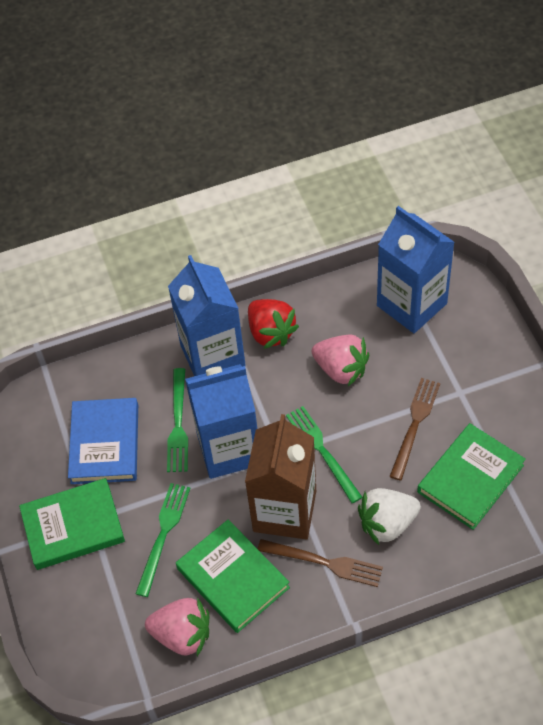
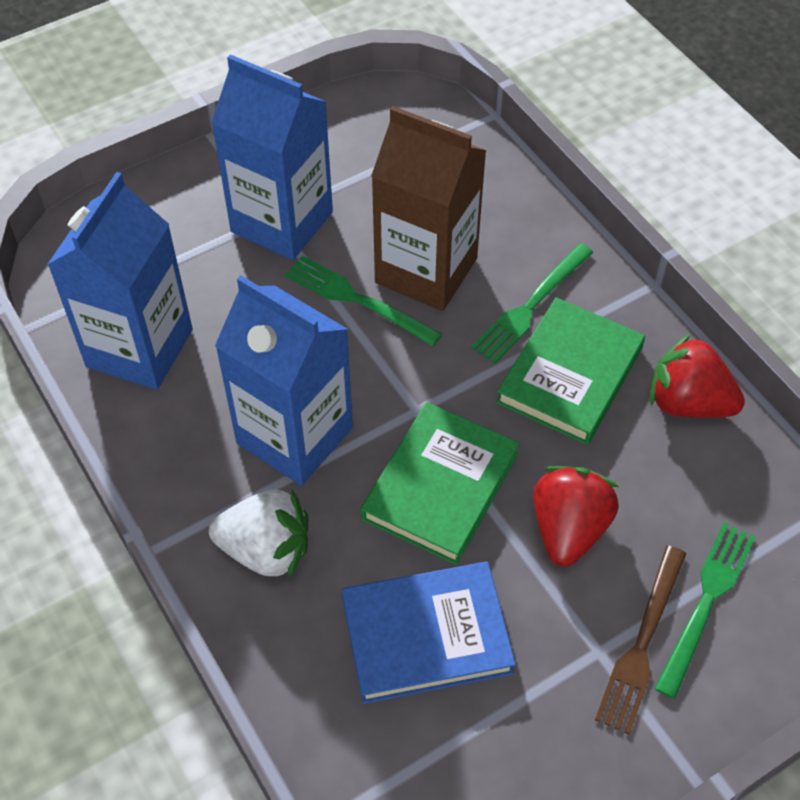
brown fork: 2 -> 1
green book: 3 -> 2
pink strawberry: 2 -> 0
red strawberry: 1 -> 2

